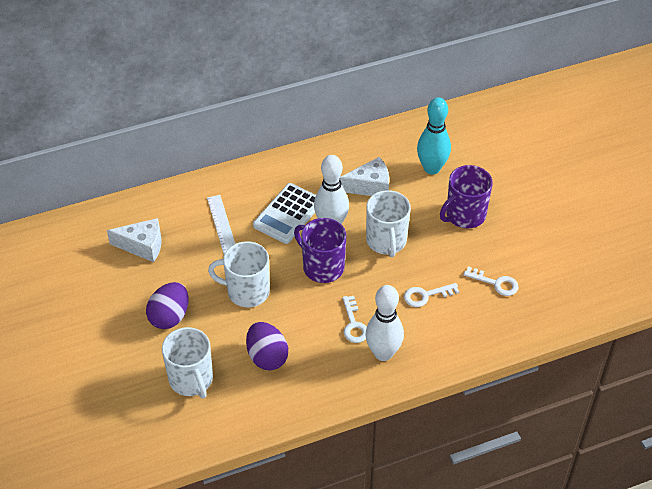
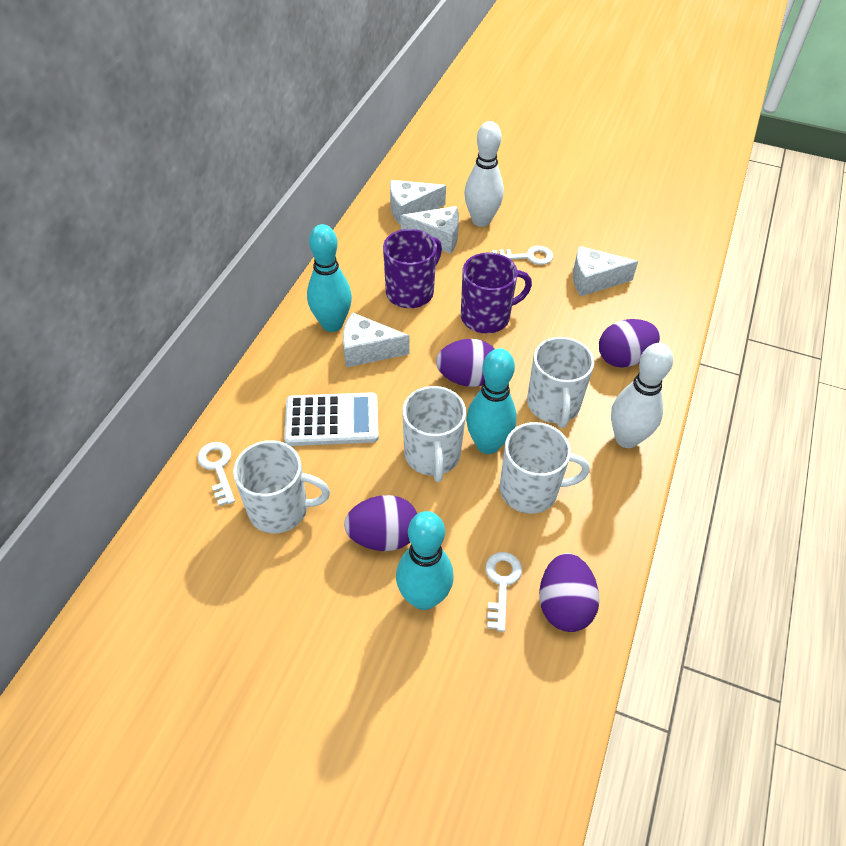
purple egg: 2 -> 4
turquoise bowling pin: 1 -> 3
white cheese: 2 -> 4
white mug: 3 -> 4
white ruler: 1 -> 0

